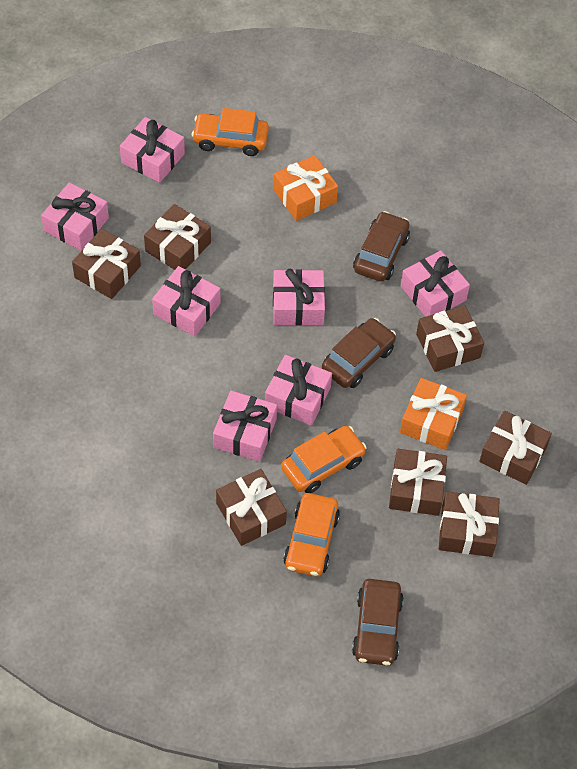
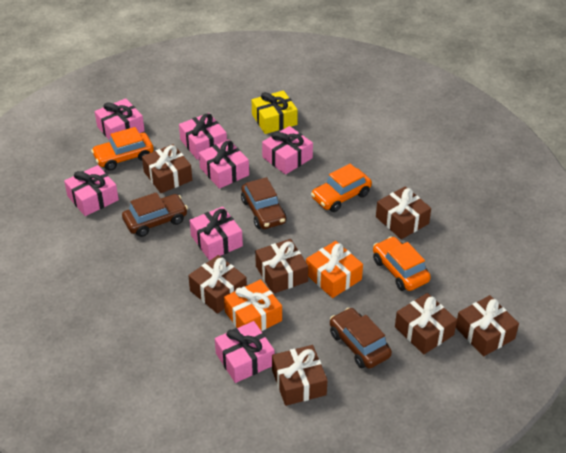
yellow gift: 0 -> 1

